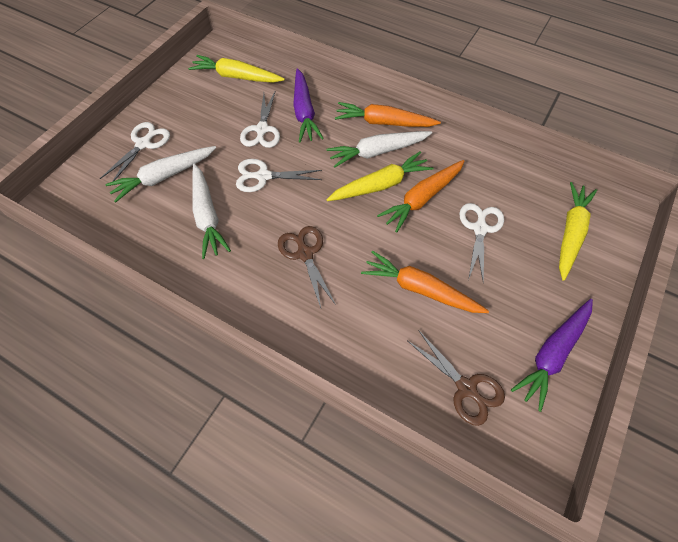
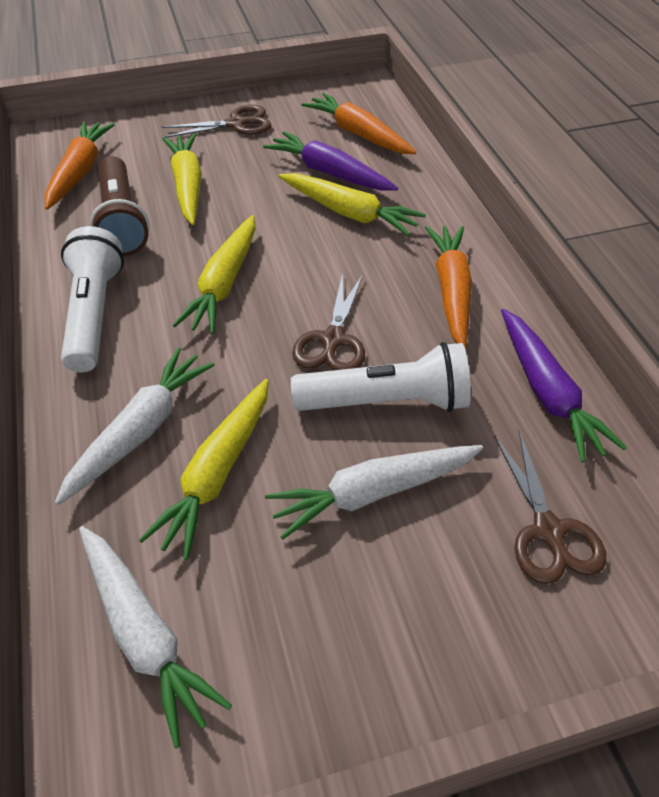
brown flashlight: 0 -> 1
brown scissors: 2 -> 3
white flashlight: 0 -> 2
white scissors: 4 -> 0
yellow carrot: 3 -> 4

